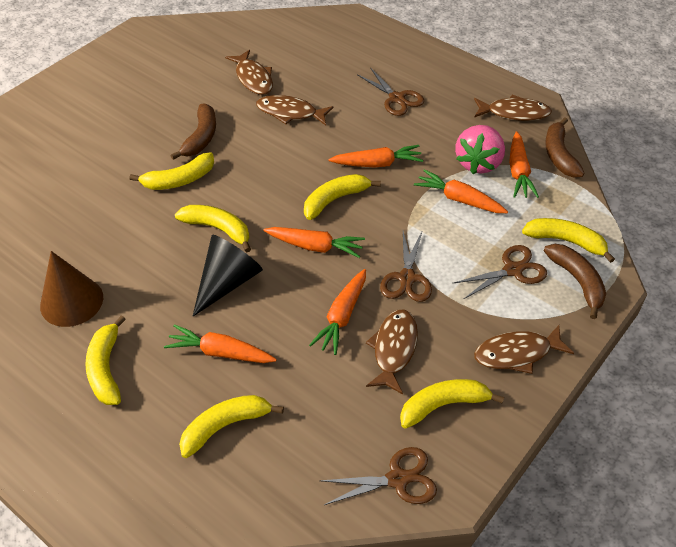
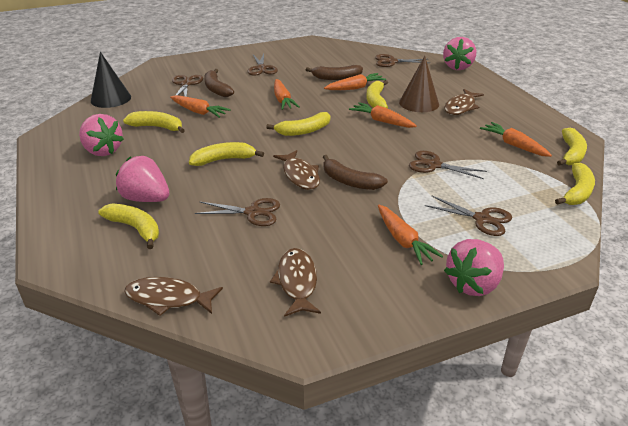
brown fish: 5 -> 4
brown scissors: 4 -> 6
pink strawberry: 1 -> 4

